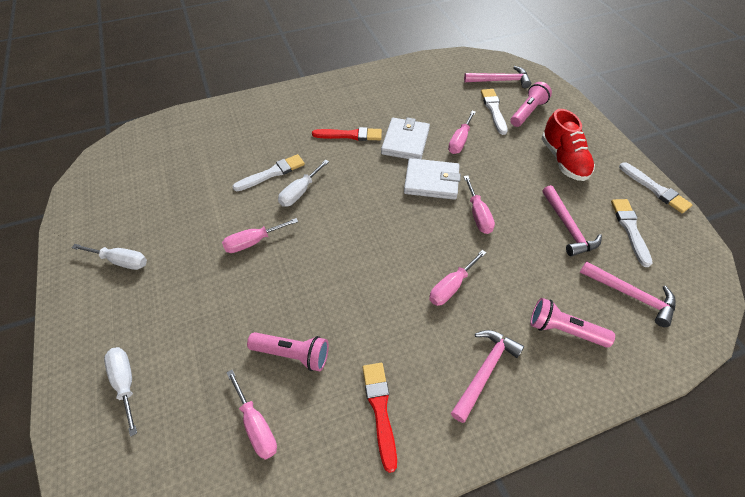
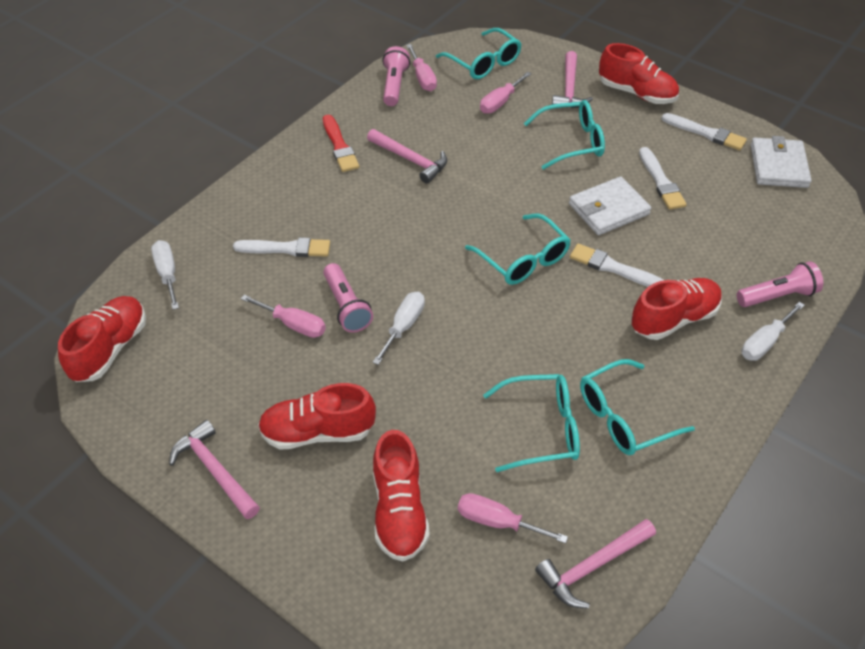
pink screwdriver: 5 -> 4
red brush: 2 -> 1
red shoe: 1 -> 5
turquoise glasses: 0 -> 5

